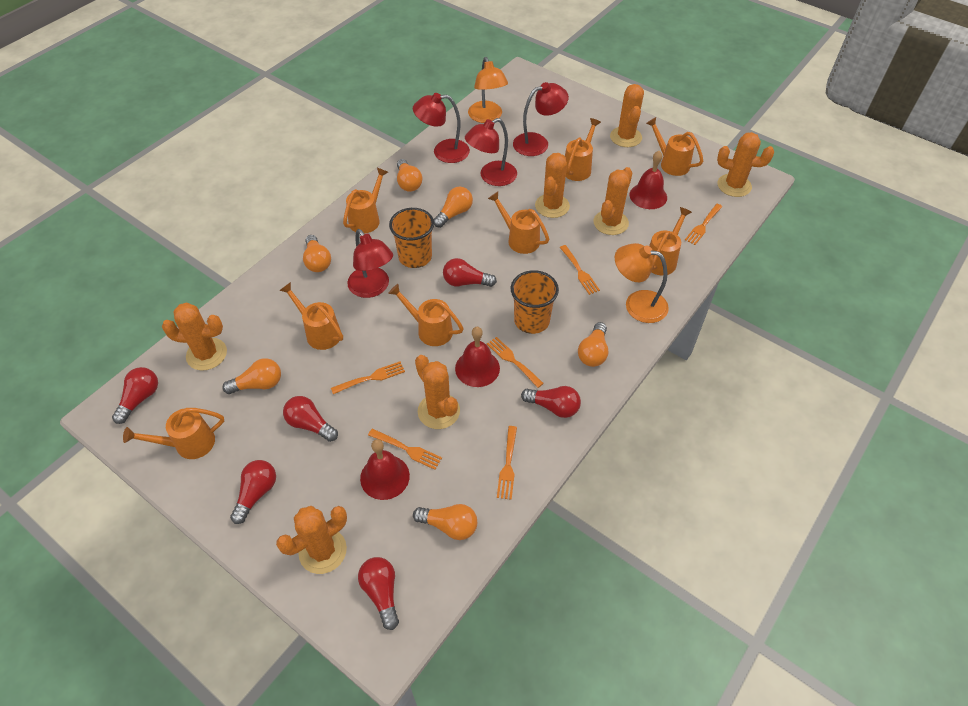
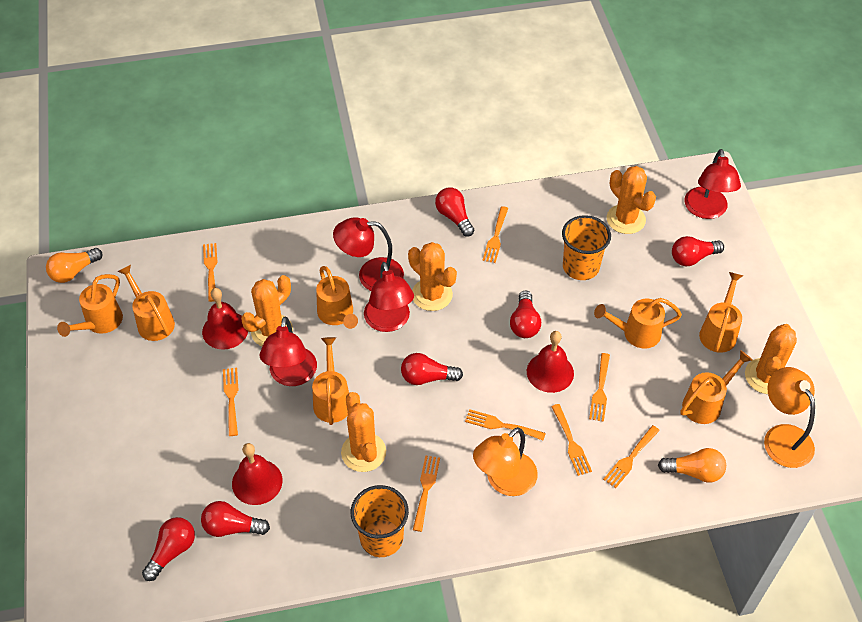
orange cactus: 7 -> 5
orange fork: 6 -> 8
orange light bulb: 6 -> 2
orange watering can: 8 -> 7

